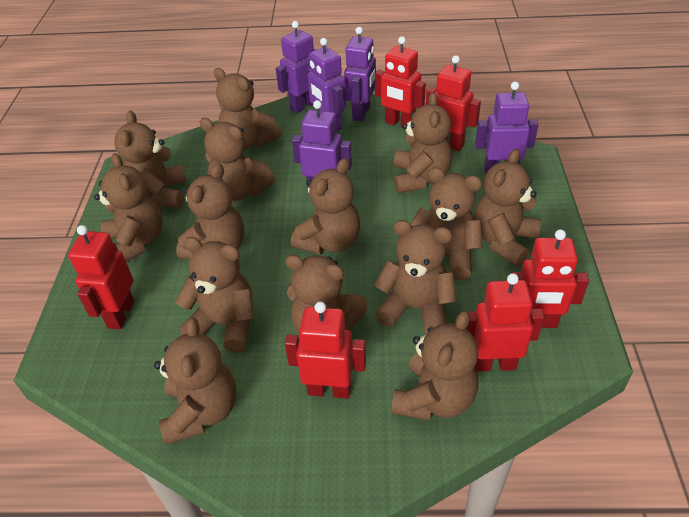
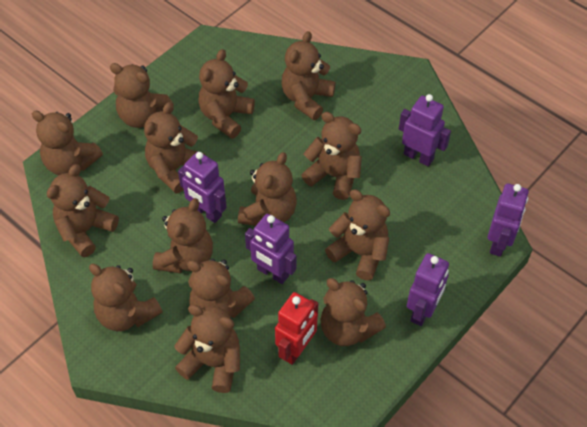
red robot: 6 -> 1

